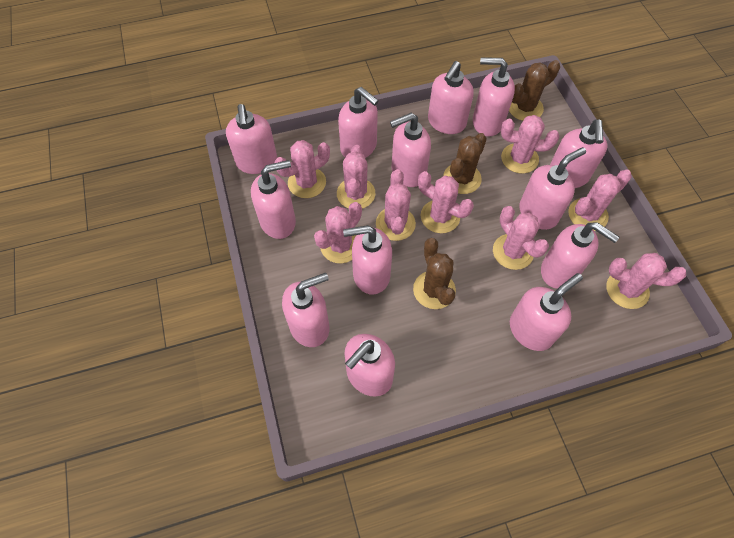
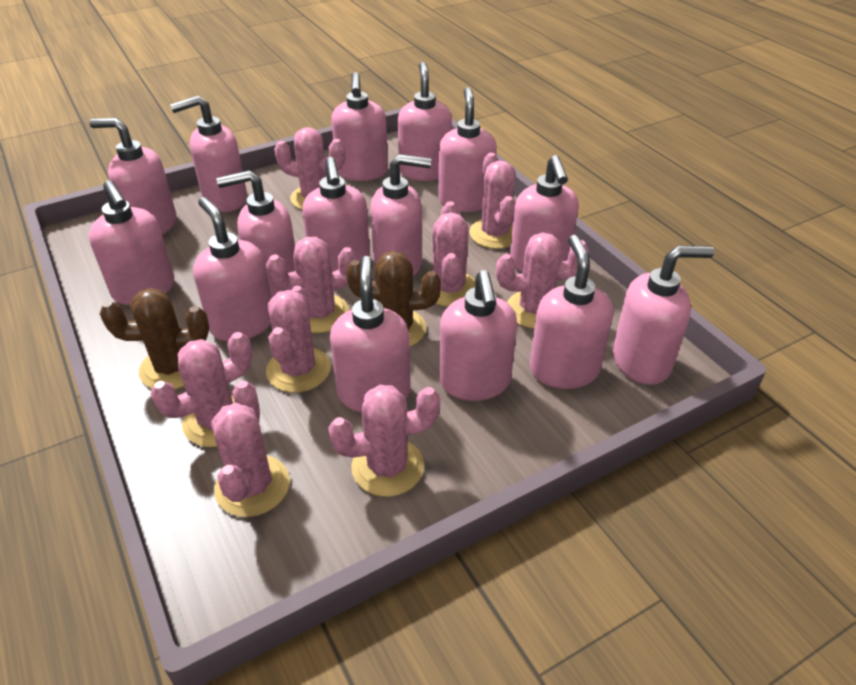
brown cactus: 3 -> 2
pink soap dispenser: 13 -> 15

